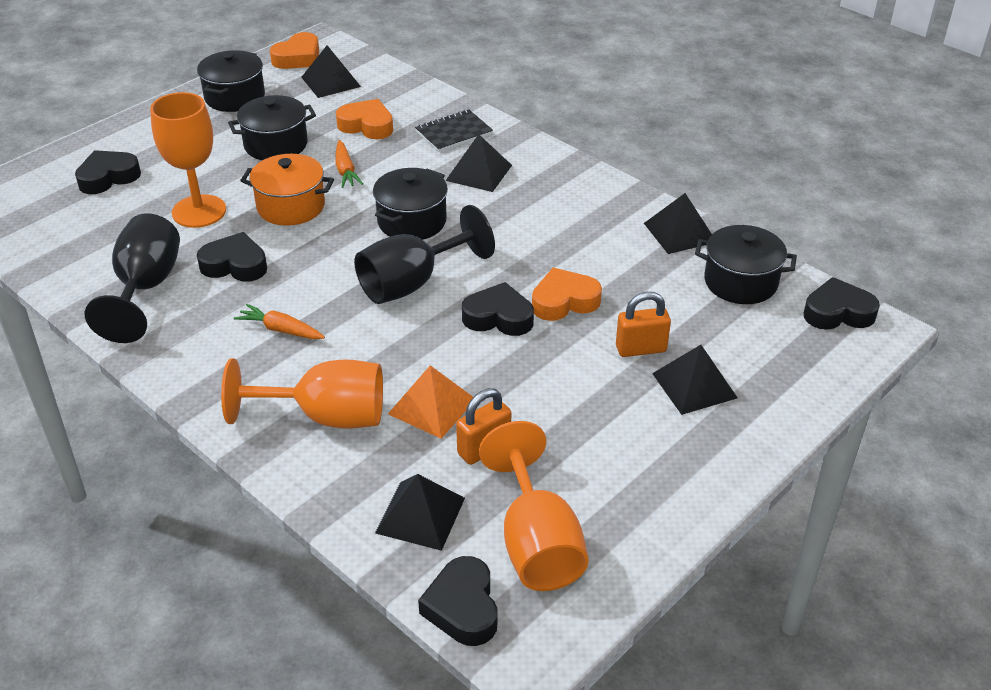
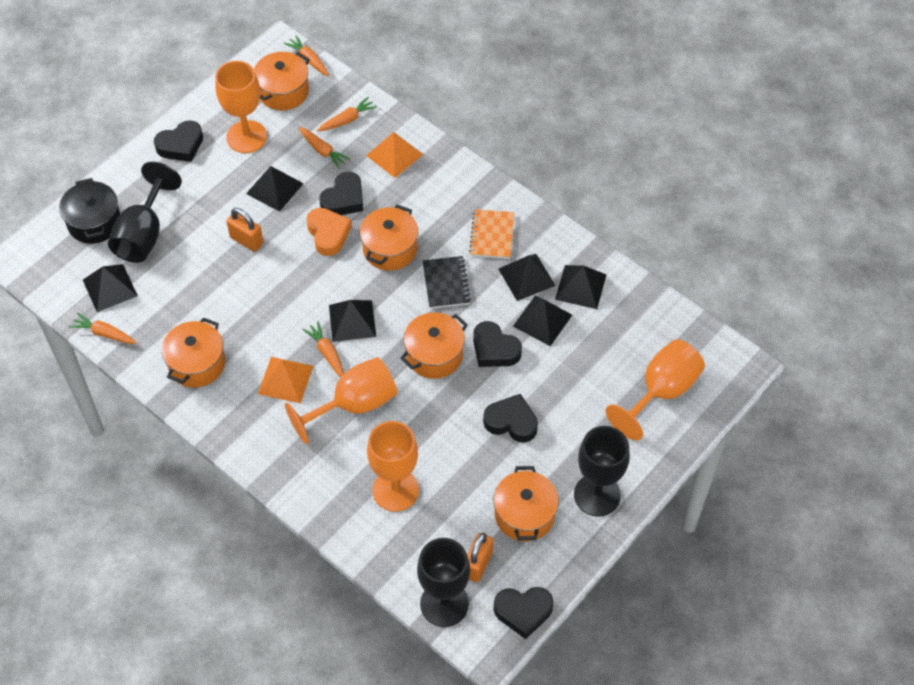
black goblet: 2 -> 3
black pot: 4 -> 1
black pyramid: 5 -> 6
orange carrot: 2 -> 5
orange goblet: 3 -> 4
orange heart: 3 -> 1
orange notebook: 0 -> 1
orange pot: 1 -> 5
orange pyramid: 1 -> 2

